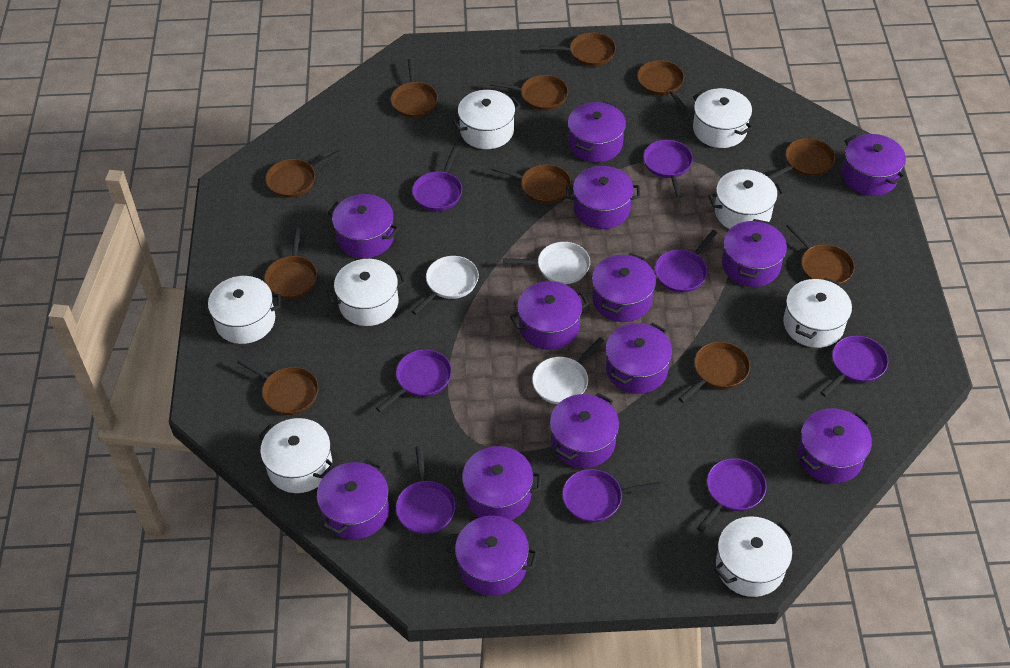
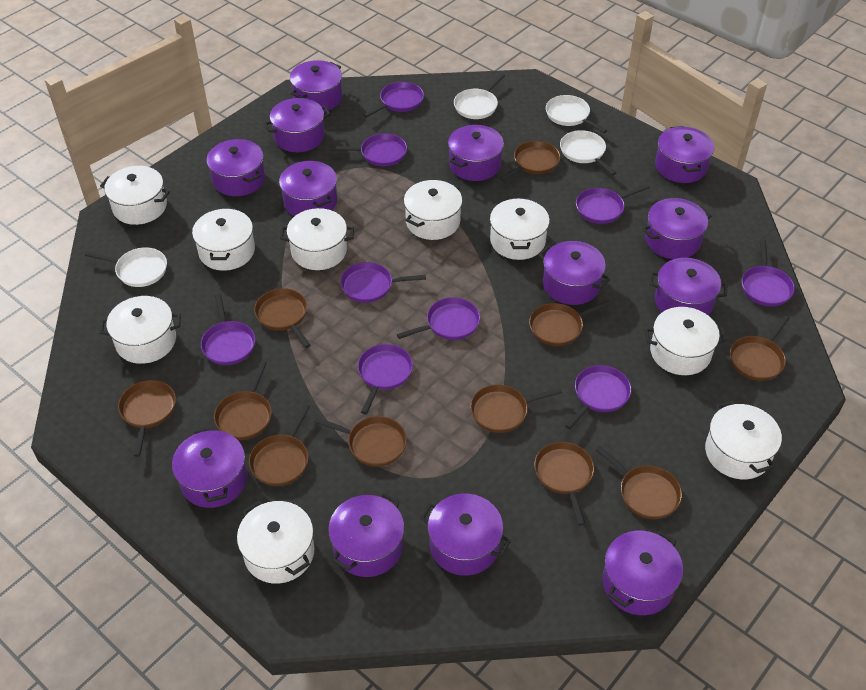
purple pan: 8 -> 9
white pan: 3 -> 4
white pot: 8 -> 9

